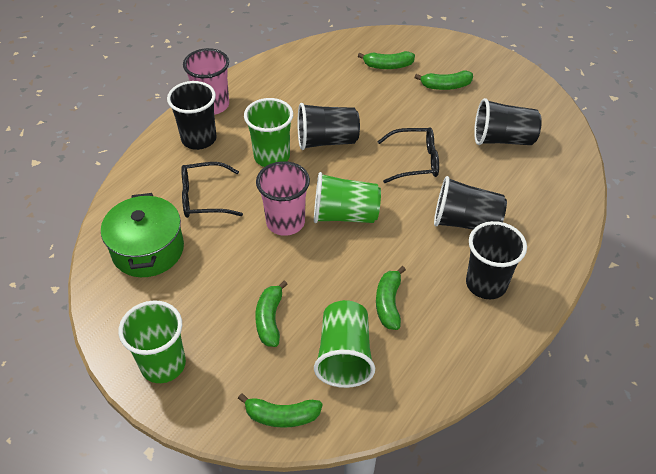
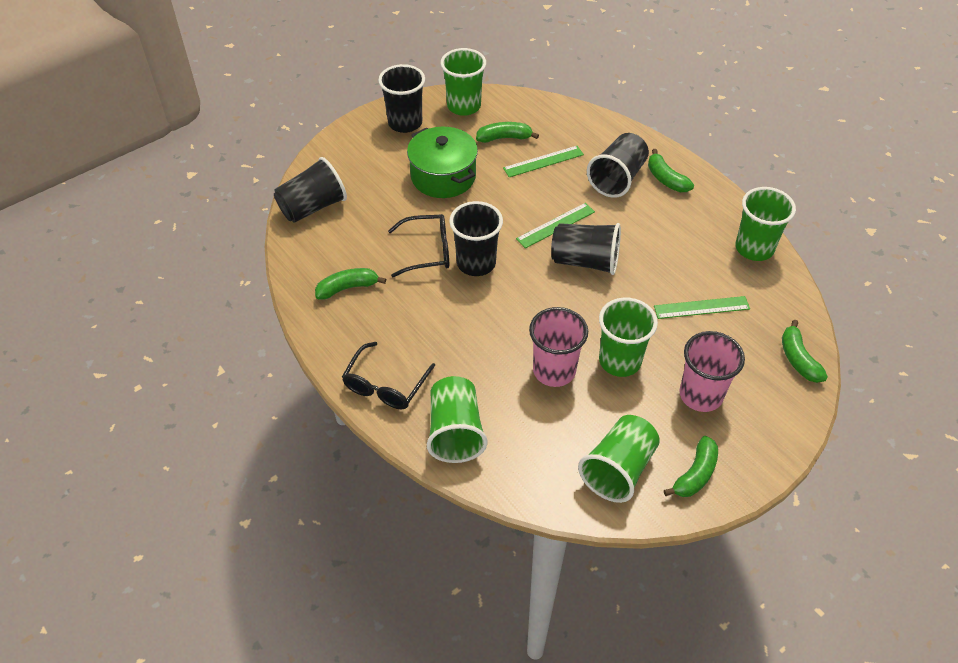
green cup: 4 -> 5
green ruler: 0 -> 3

